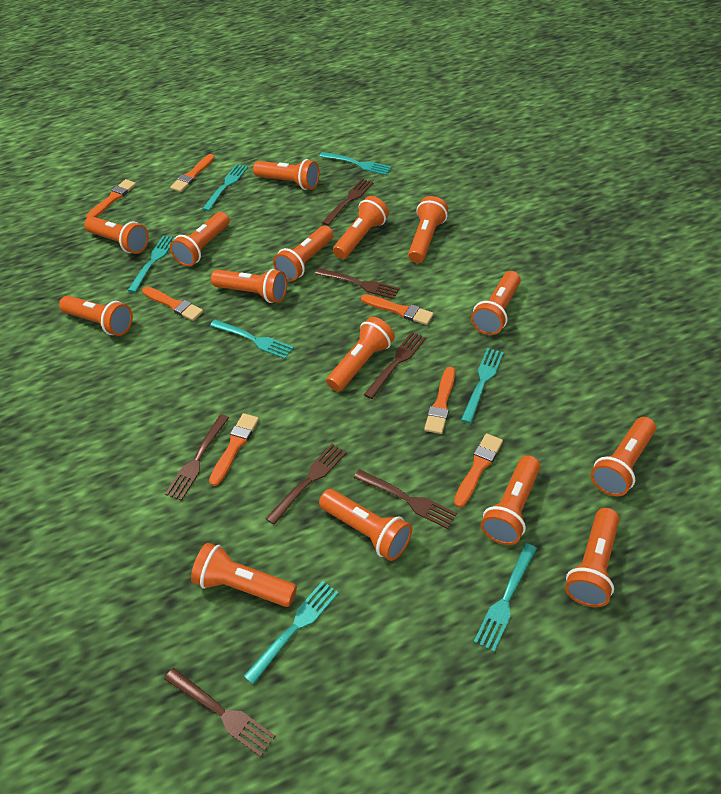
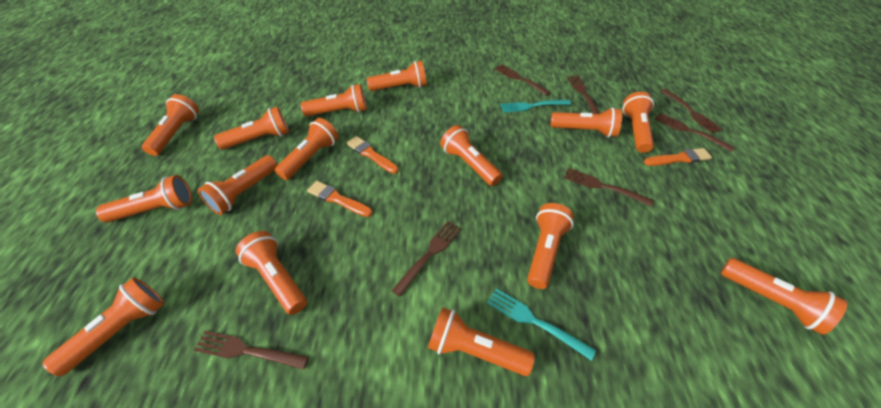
orange brush: 7 -> 3
turquoise fork: 7 -> 2

